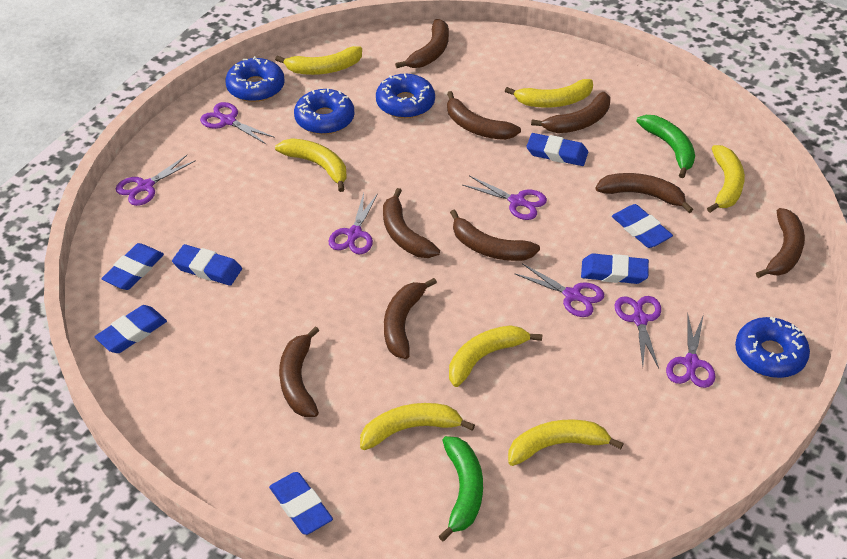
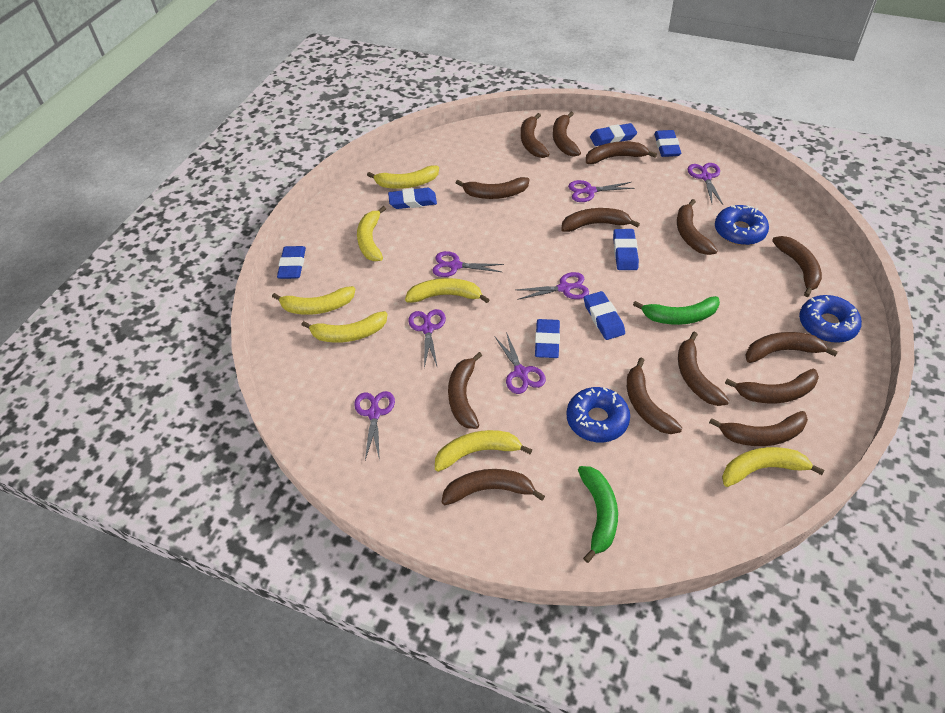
blue donut: 4 -> 3
brown banana: 9 -> 14

